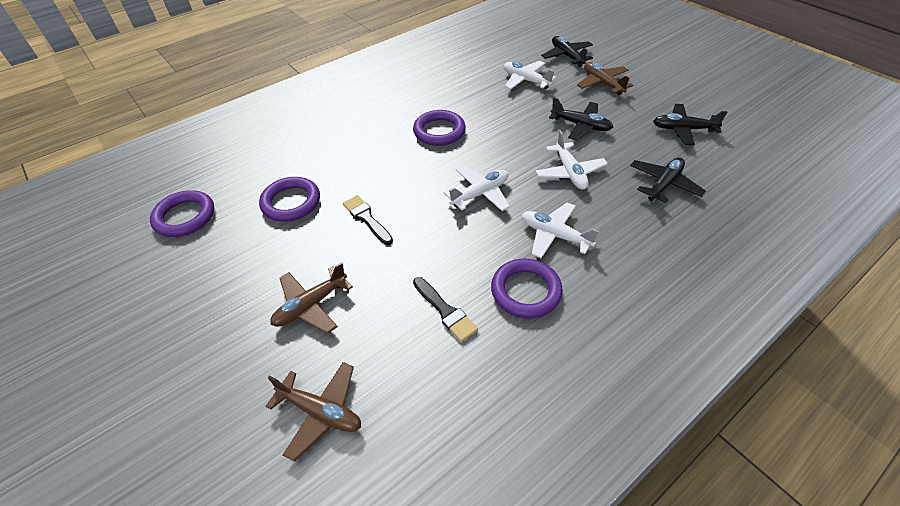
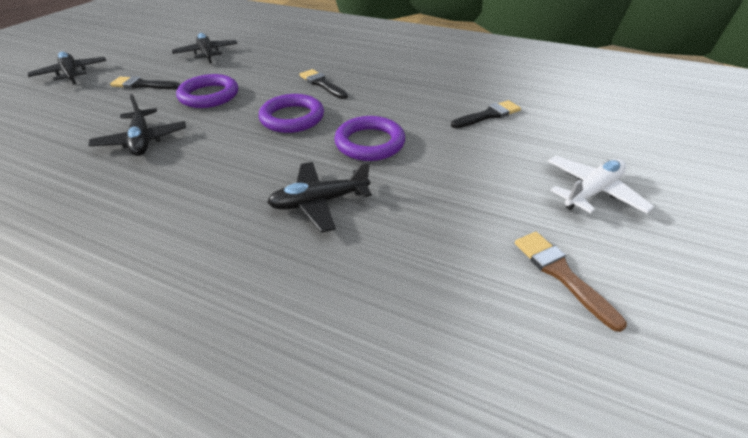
black brush: 2 -> 3
brown brush: 0 -> 1
brown plane: 3 -> 0
purple ring: 4 -> 3
white plane: 4 -> 1

